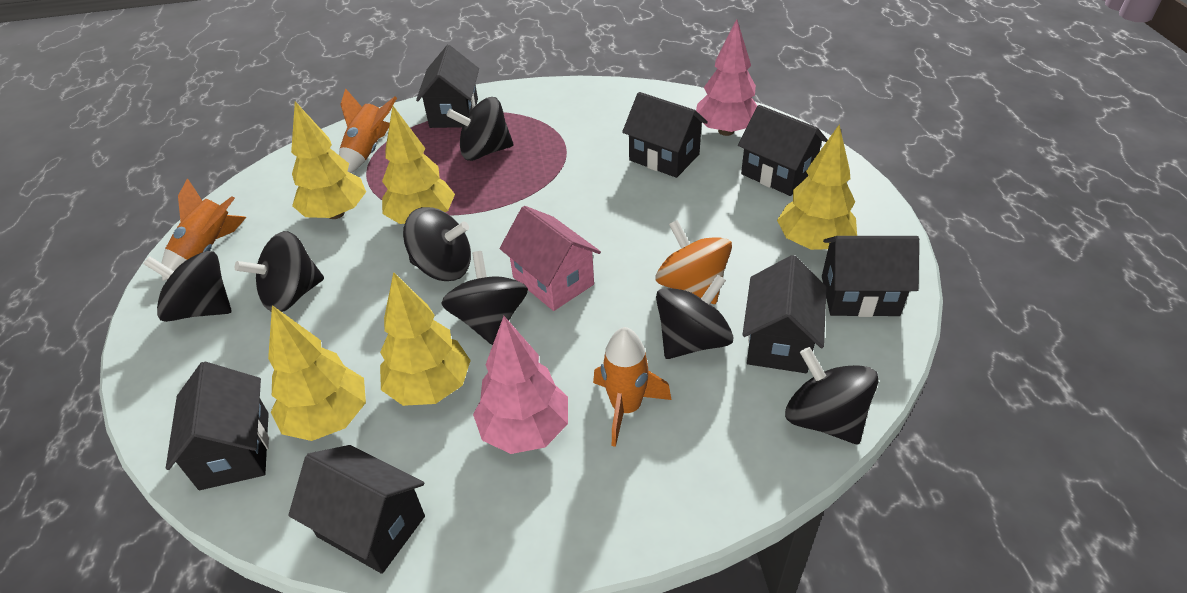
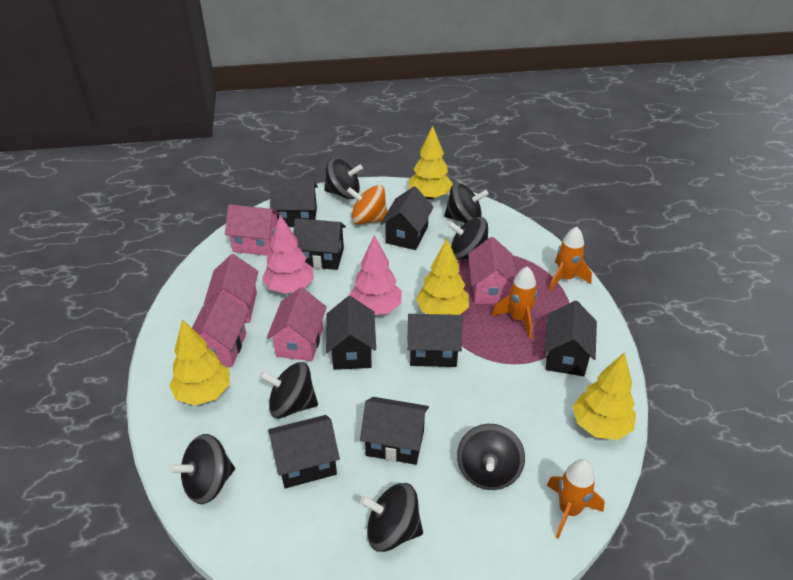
black house: 7 -> 8
pink house: 1 -> 5
yellow tree: 5 -> 4

